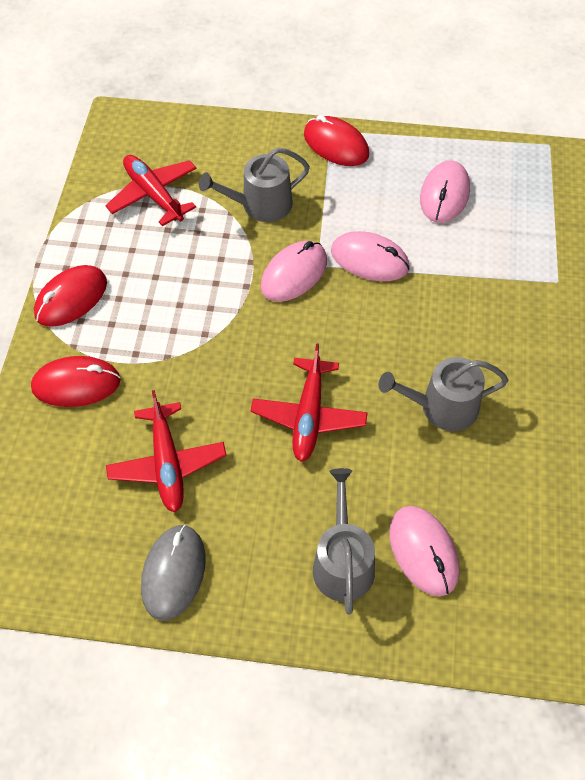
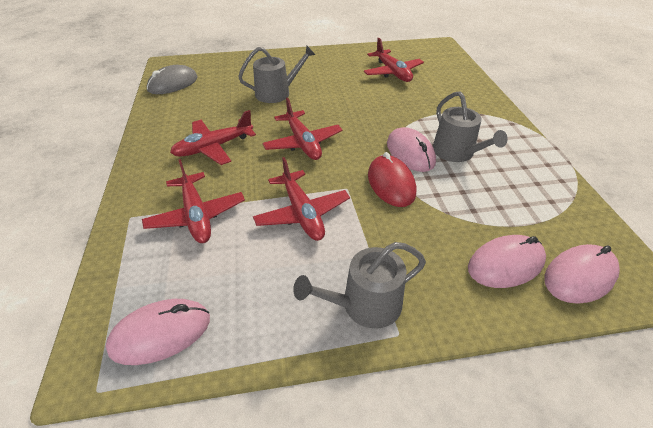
red mouse: 3 -> 1
red plane: 3 -> 5

